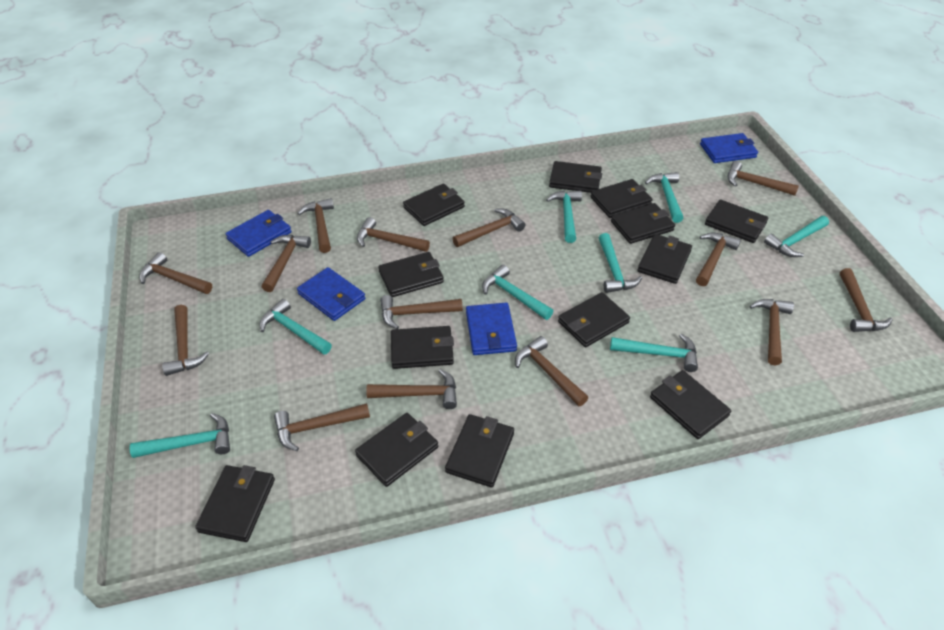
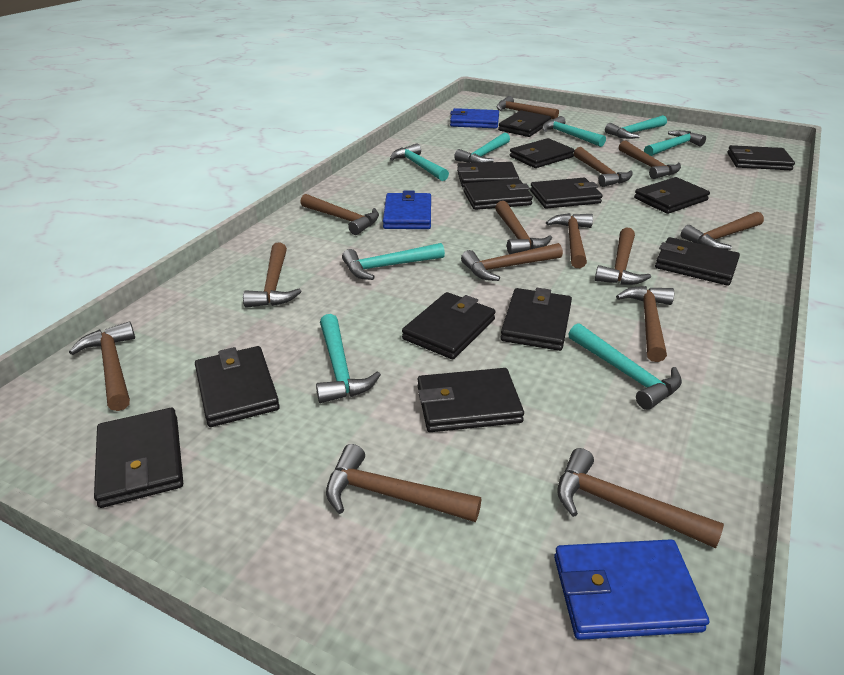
blue wallet: 4 -> 3

